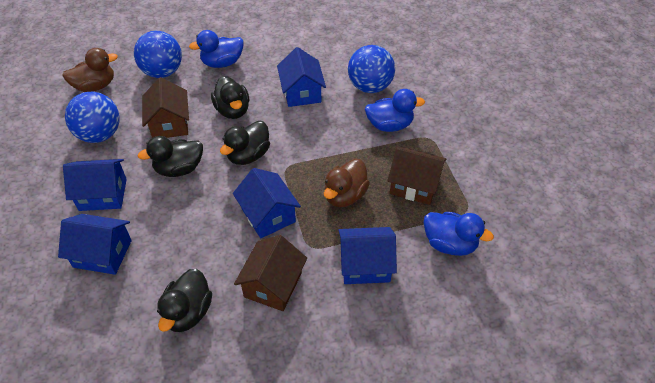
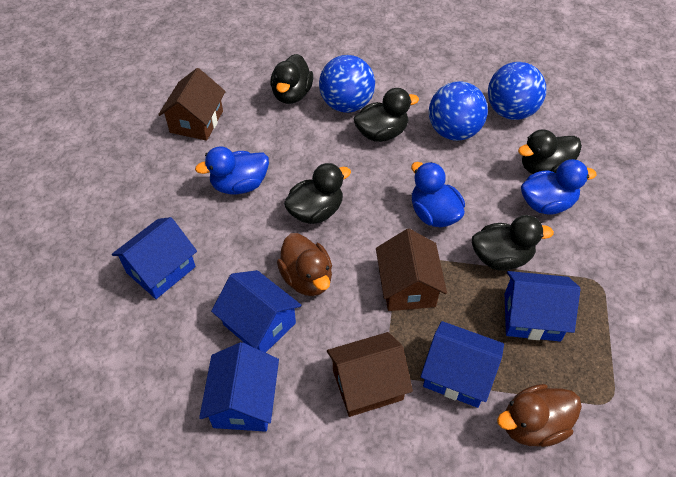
black duck: 4 -> 5

